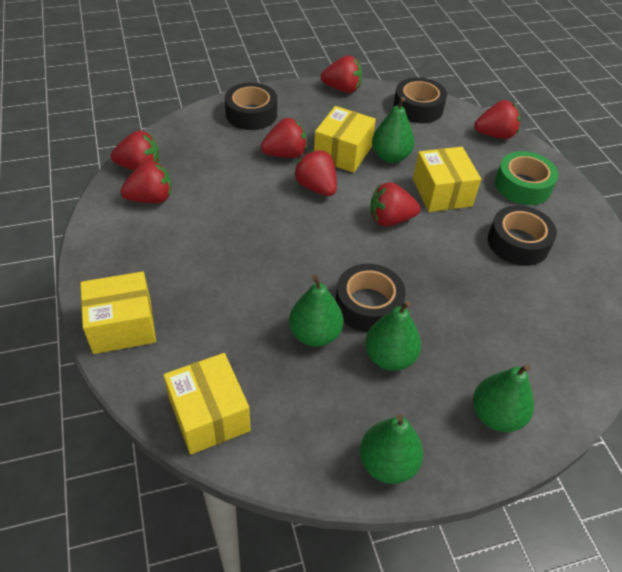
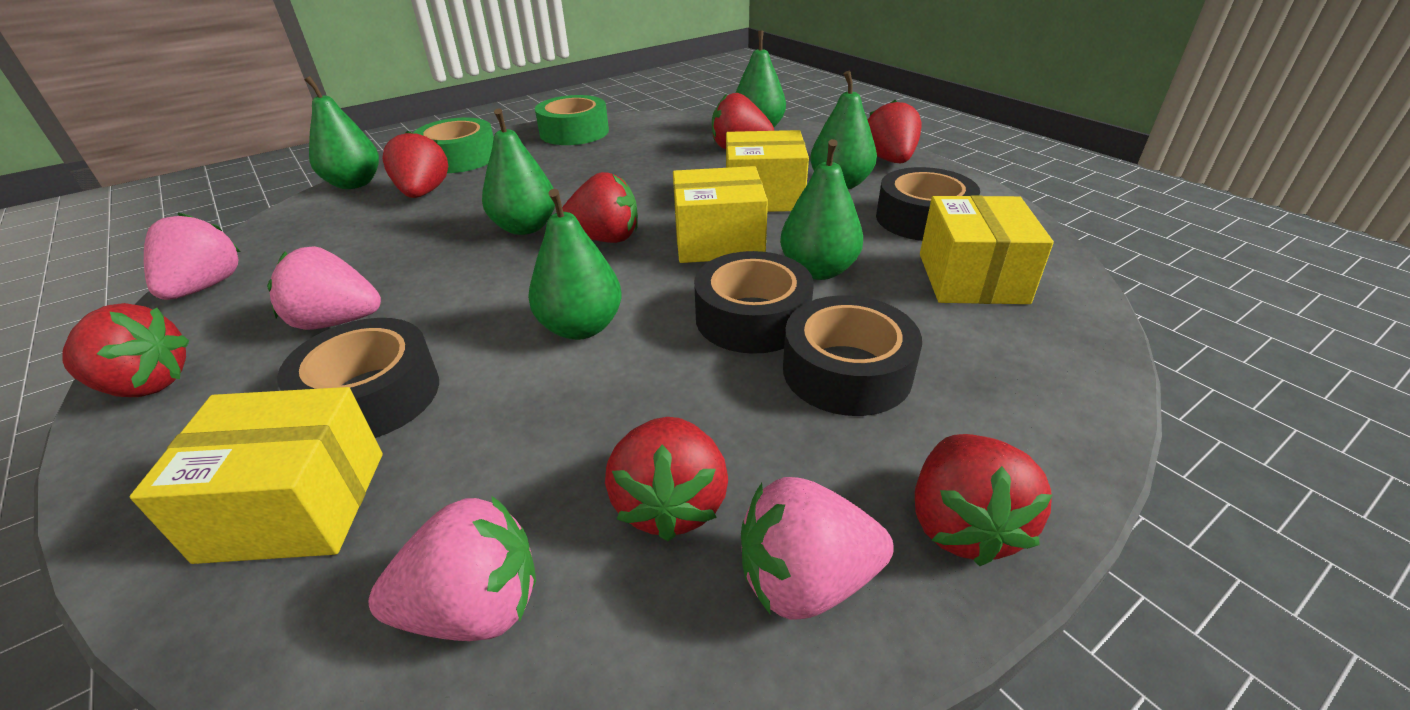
green pear: 5 -> 6
green tape: 1 -> 2
pink strawberry: 0 -> 4

